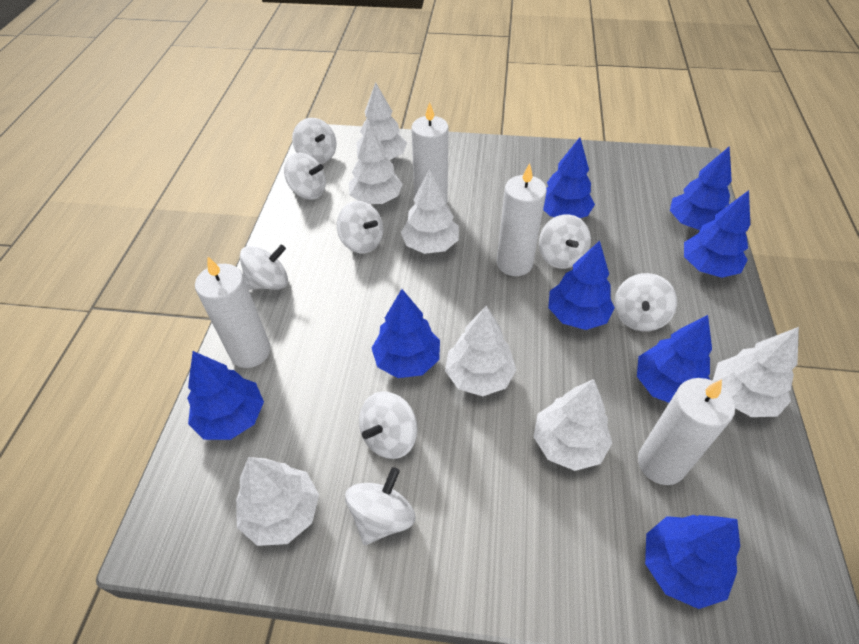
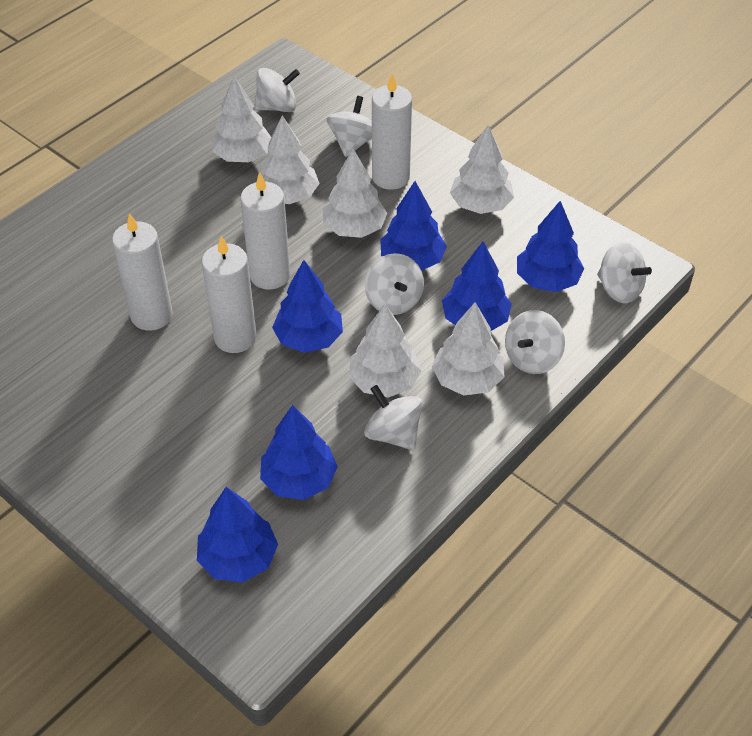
blue tree: 8 -> 6
white spinning top: 8 -> 6
white tree: 7 -> 6

